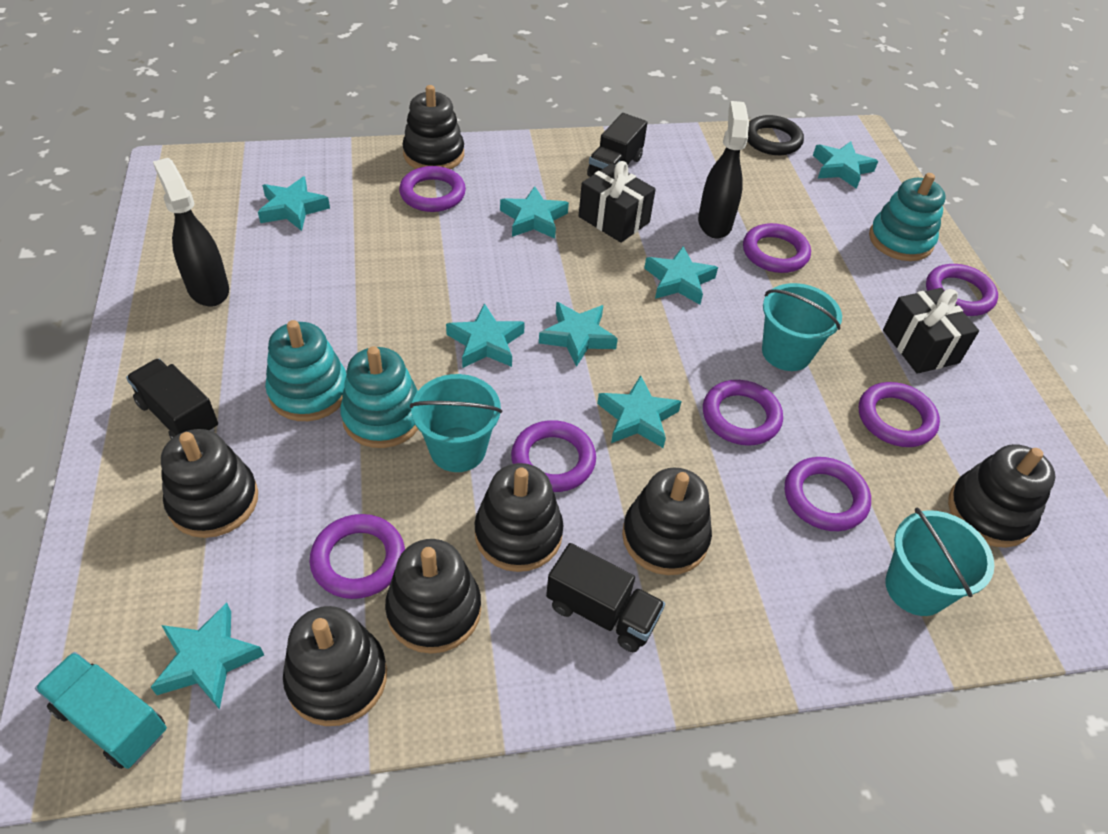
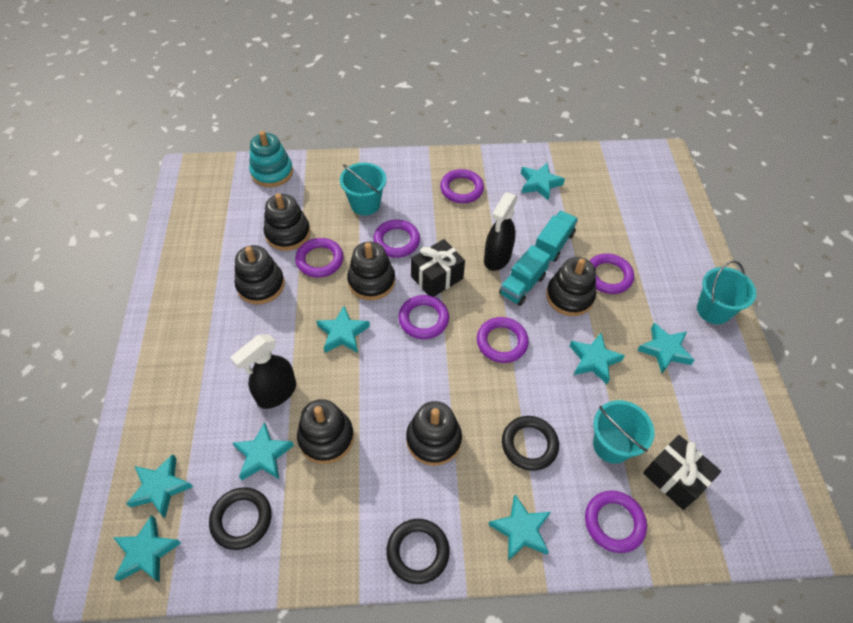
black ring: 1 -> 3
black stacking toy: 7 -> 6
black truck: 3 -> 0
purple ring: 8 -> 7
turquoise stacking toy: 3 -> 1
turquoise truck: 1 -> 2

